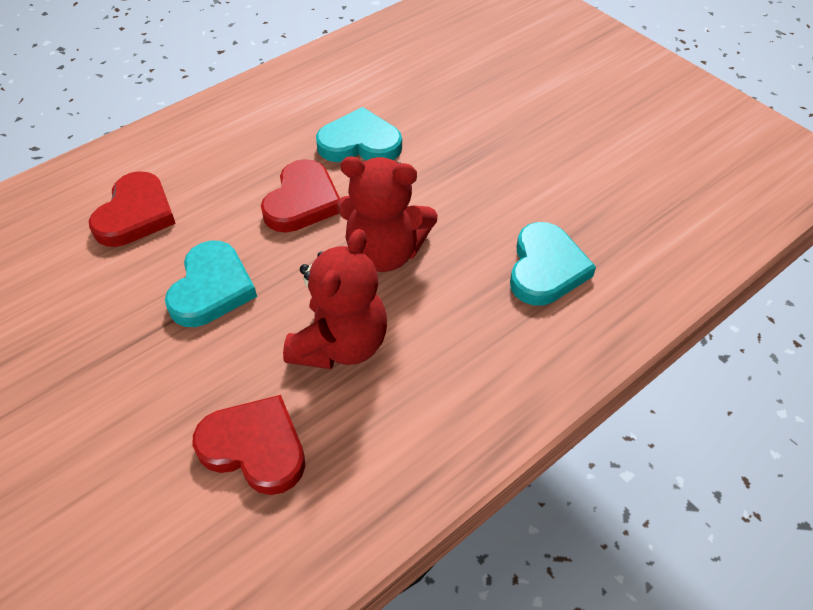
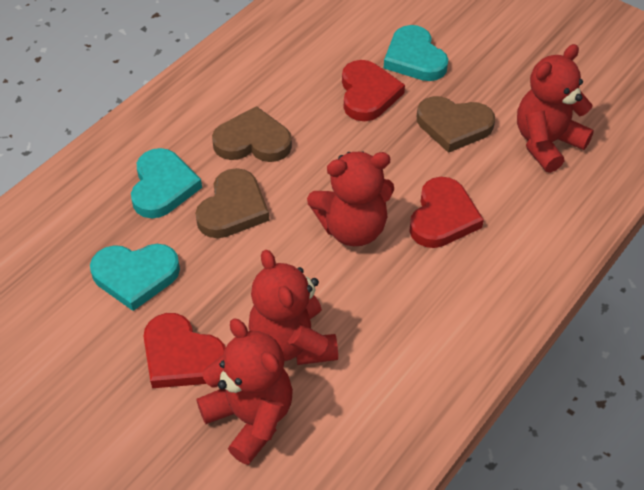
brown heart: 0 -> 3
red teddy bear: 2 -> 4

